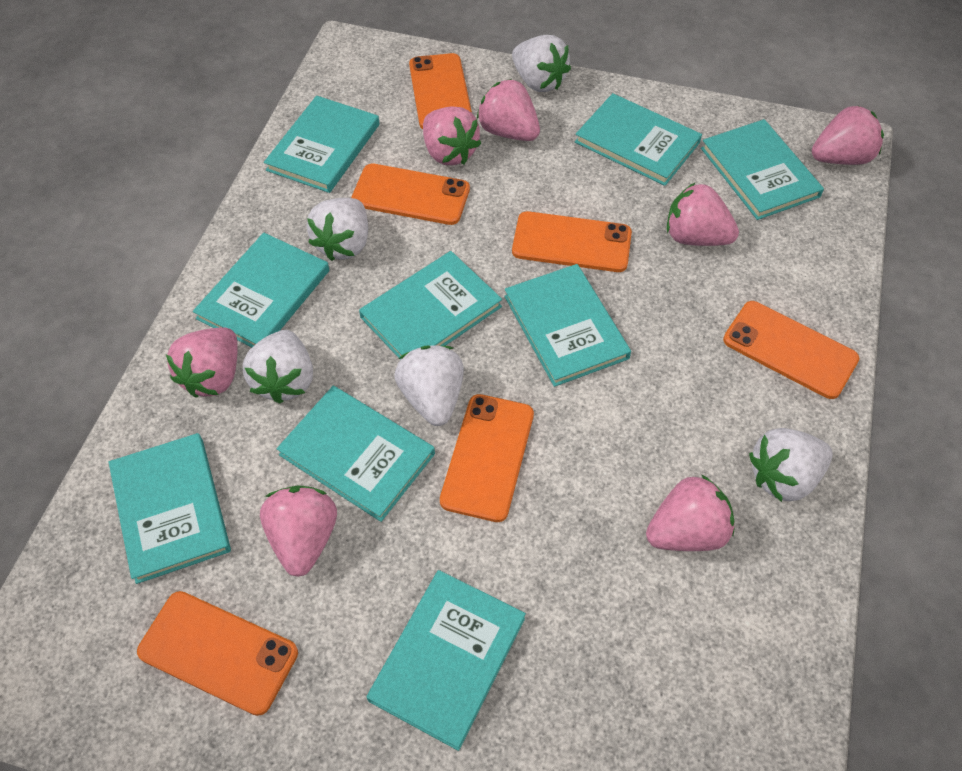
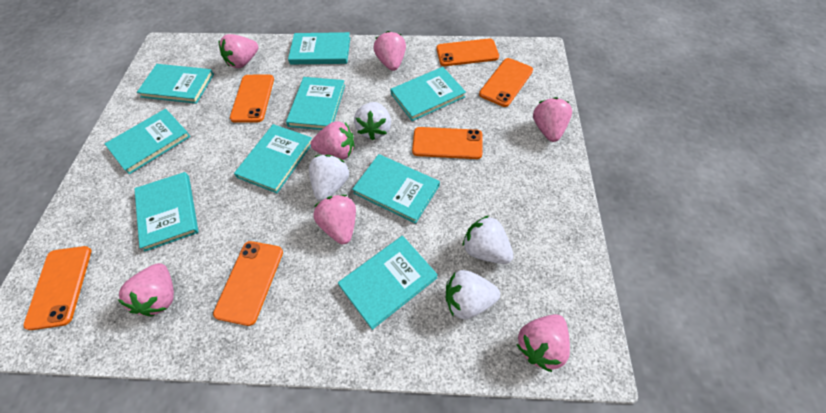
white strawberry: 5 -> 4

